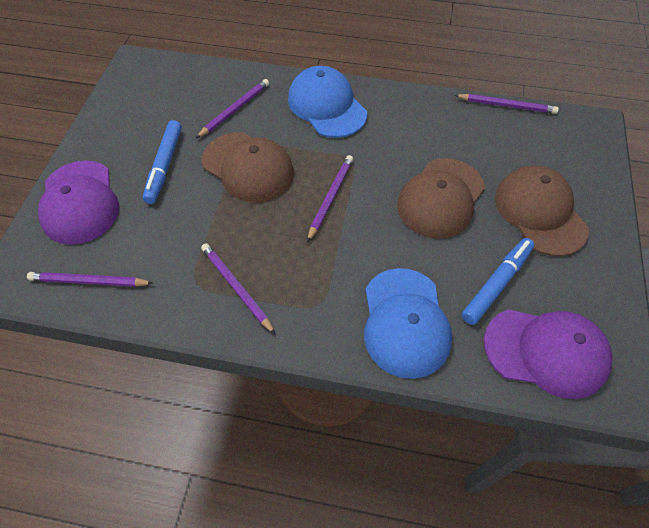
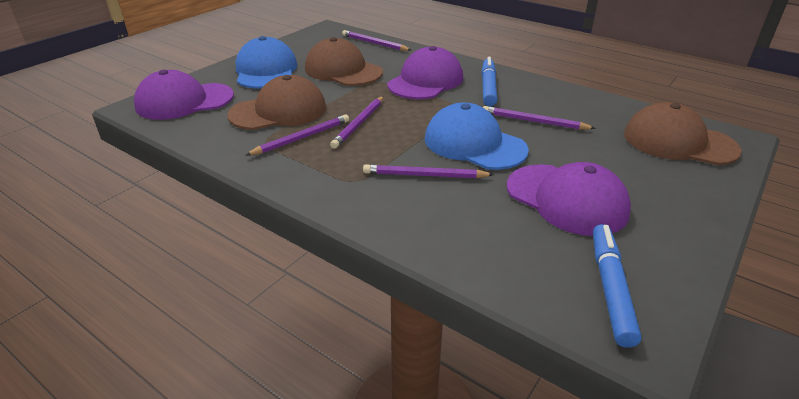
purple cap: 2 -> 3

